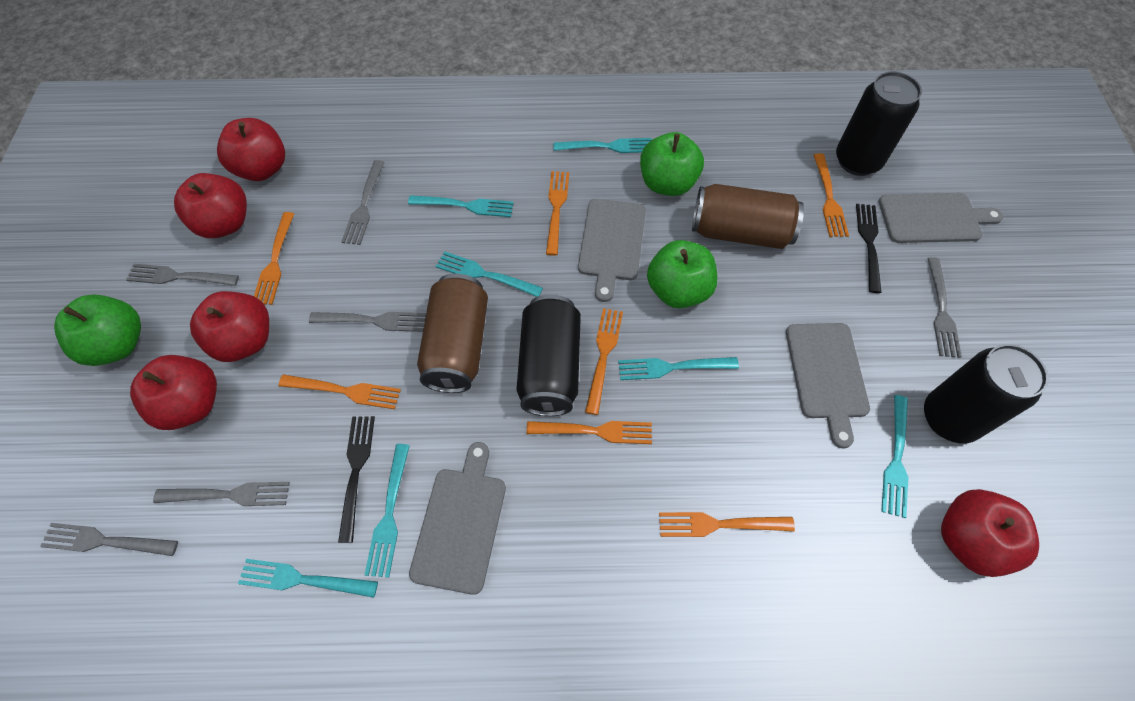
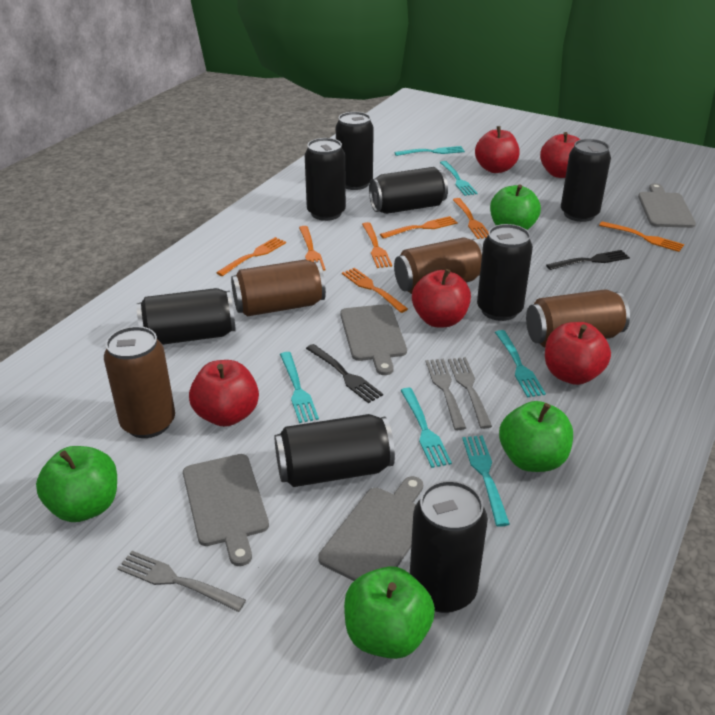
black can: 3 -> 8
brown can: 2 -> 4
green apple: 3 -> 4
grey fork: 6 -> 3
turquoise fork: 7 -> 6

